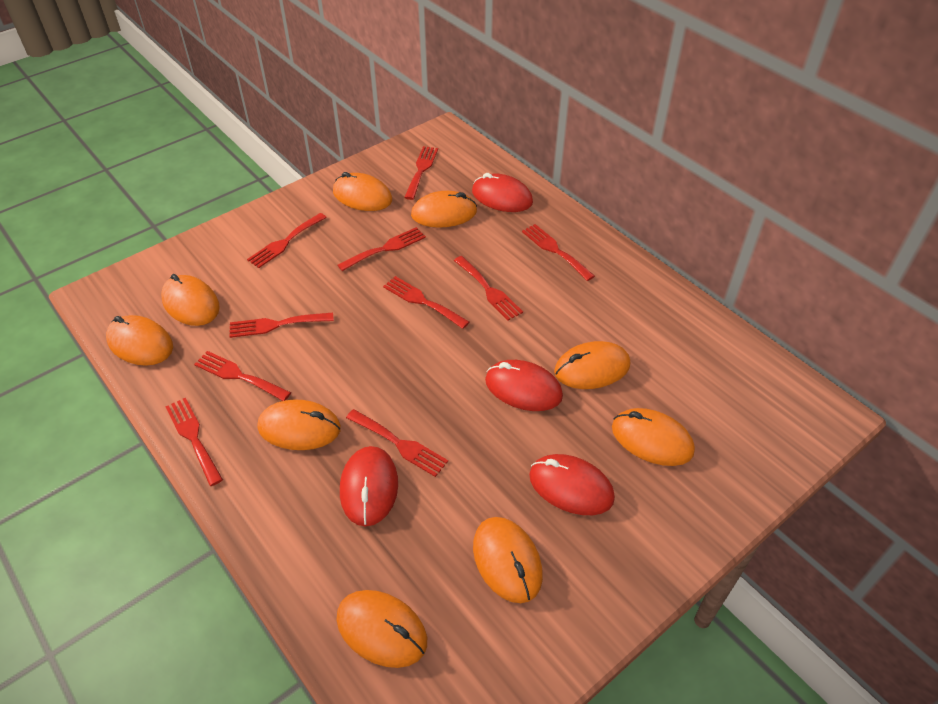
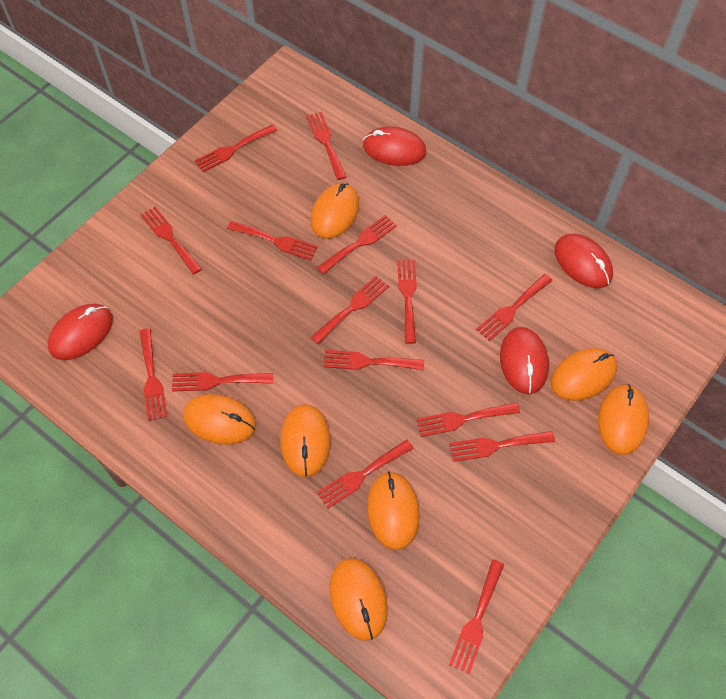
orange mouse: 9 -> 7
red fork: 10 -> 15

